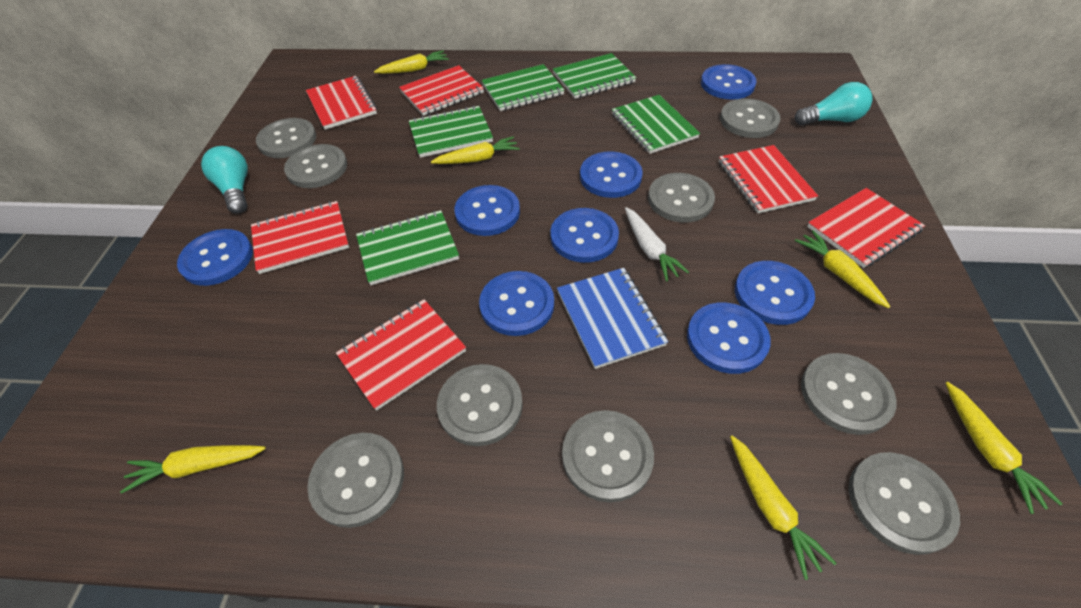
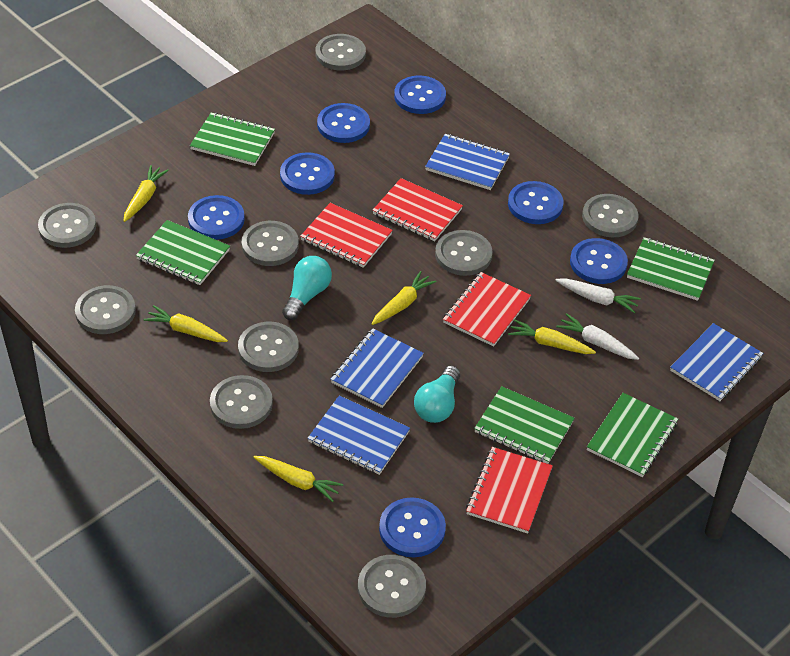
blue button: 8 -> 7
blue notebook: 1 -> 4
red notebook: 6 -> 4
white carrot: 1 -> 2
yellow carrot: 6 -> 5

